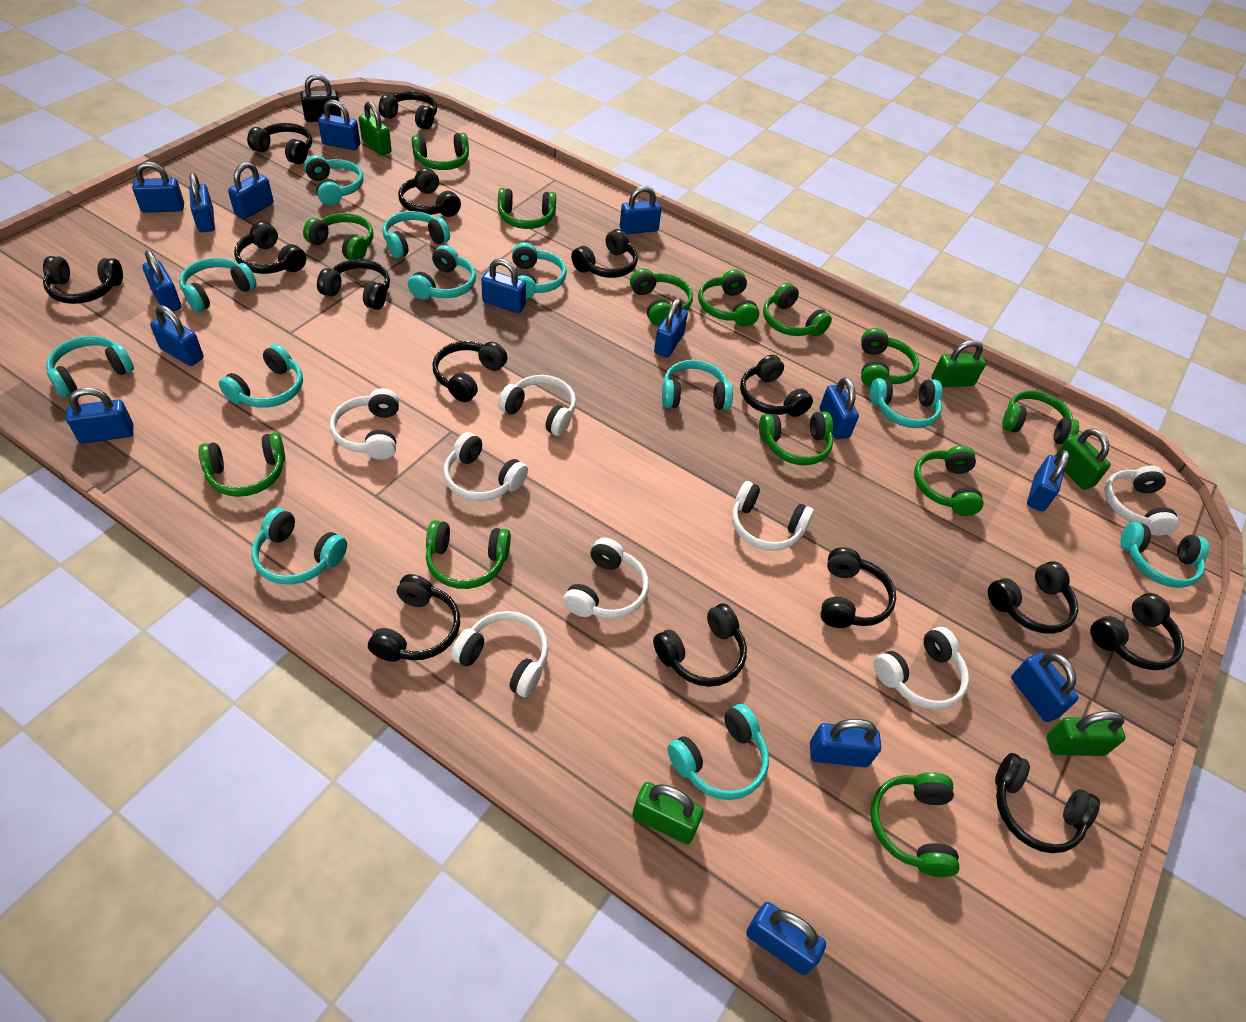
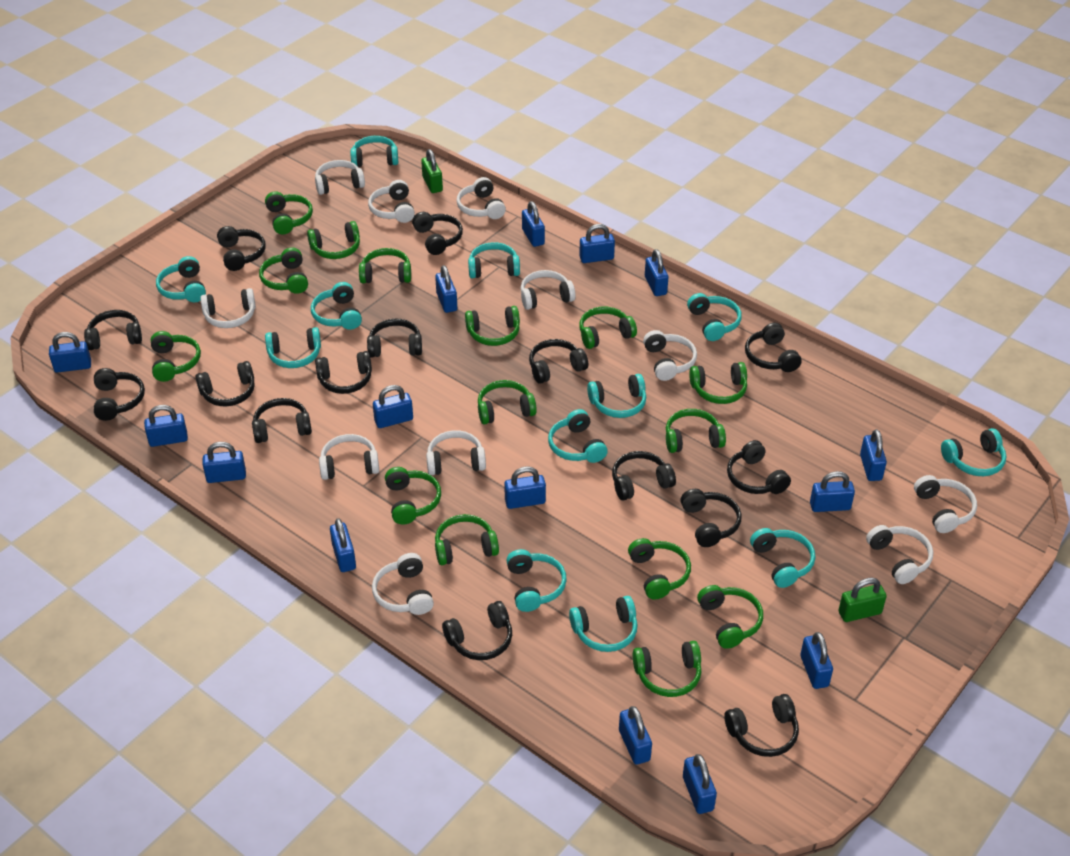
black padlock: 1 -> 0
green headphones: 13 -> 15
green padlock: 5 -> 2
white headphones: 8 -> 11

